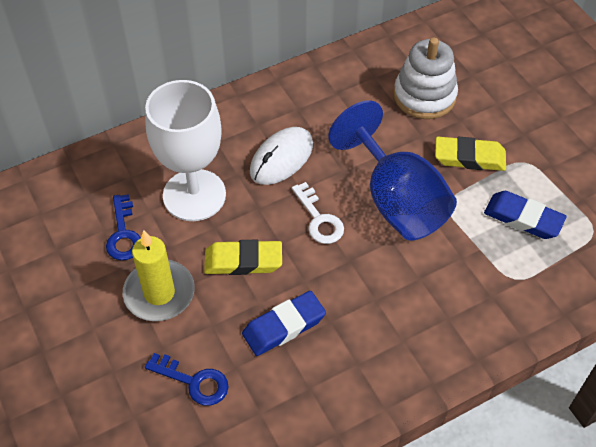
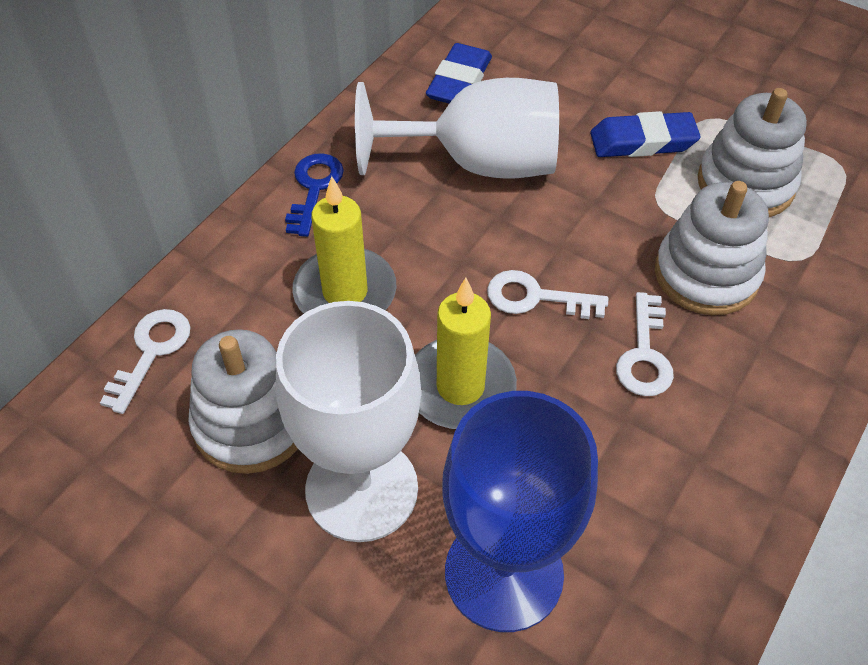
blue key: 2 -> 1
white goblet: 1 -> 2
white key: 1 -> 3
white mouse: 1 -> 0
white stacking toy: 1 -> 3
yellow candle: 1 -> 2
yellow eraser: 2 -> 0

